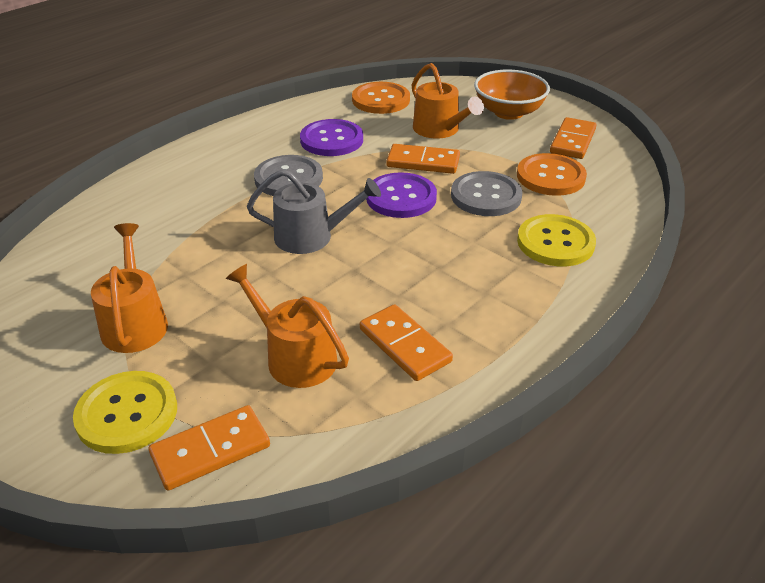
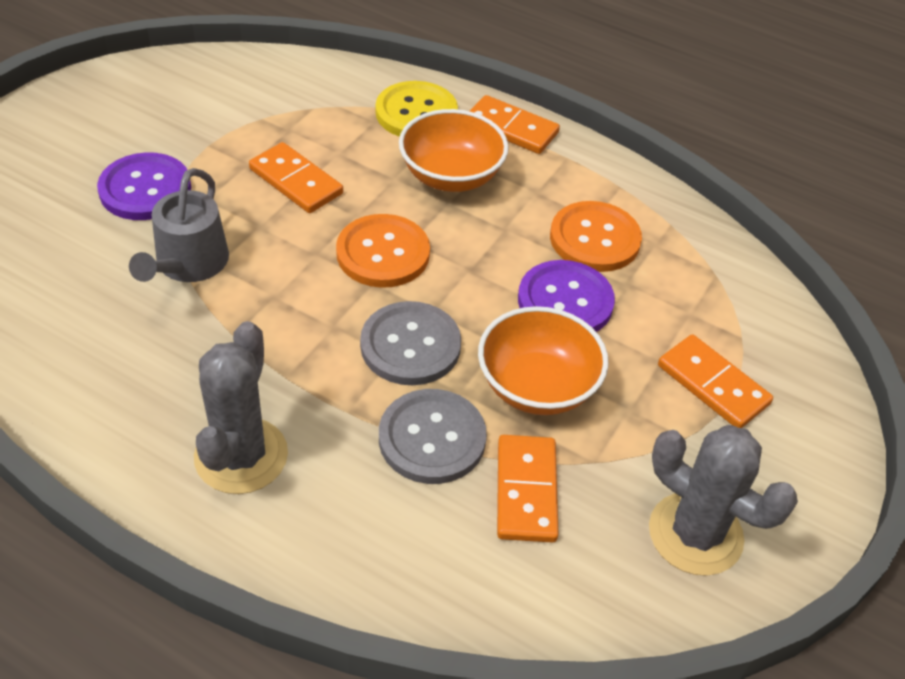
grey cactus: 0 -> 2
orange bowl: 1 -> 2
orange watering can: 3 -> 0
yellow button: 2 -> 1

